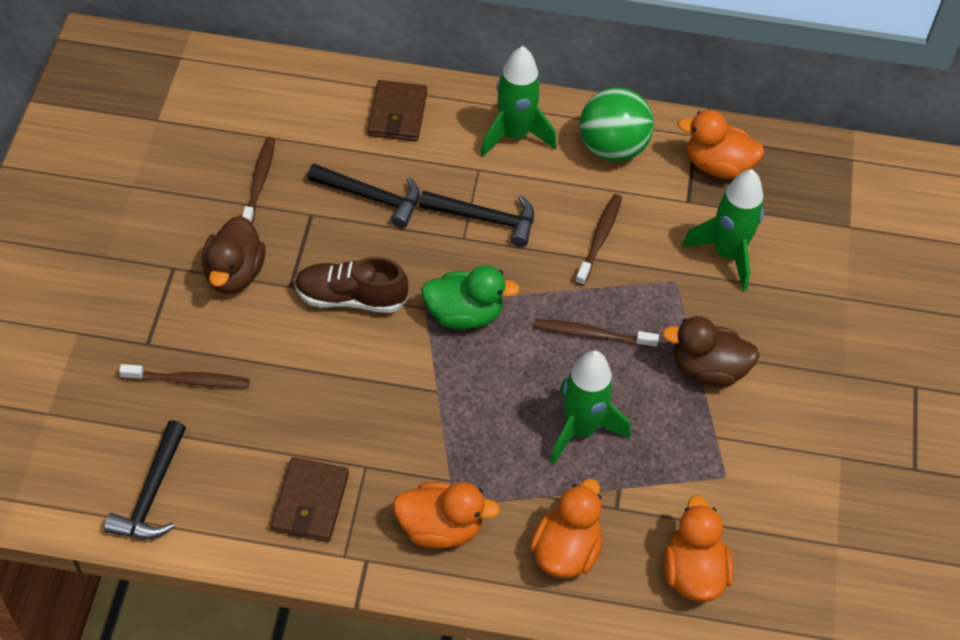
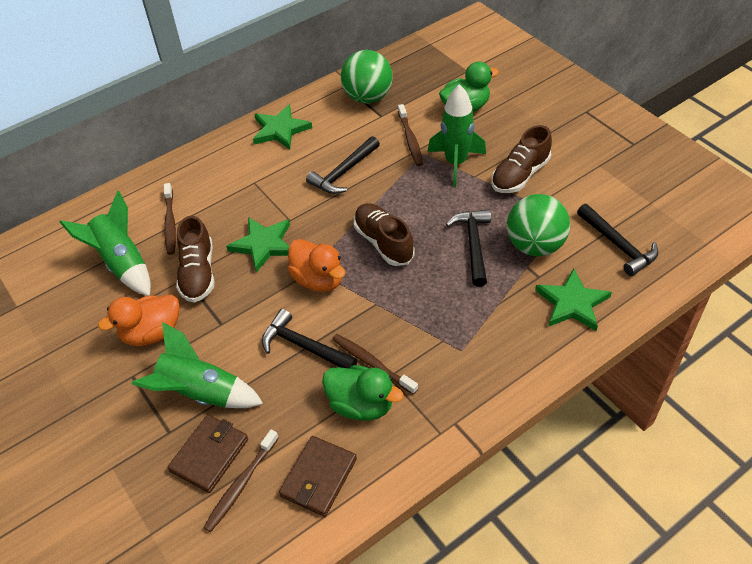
black hammer: 3 -> 4
brown duck: 2 -> 0
brown shoe: 1 -> 3
green ball: 1 -> 2
green duck: 1 -> 2
green star: 0 -> 3
orange duck: 4 -> 2

